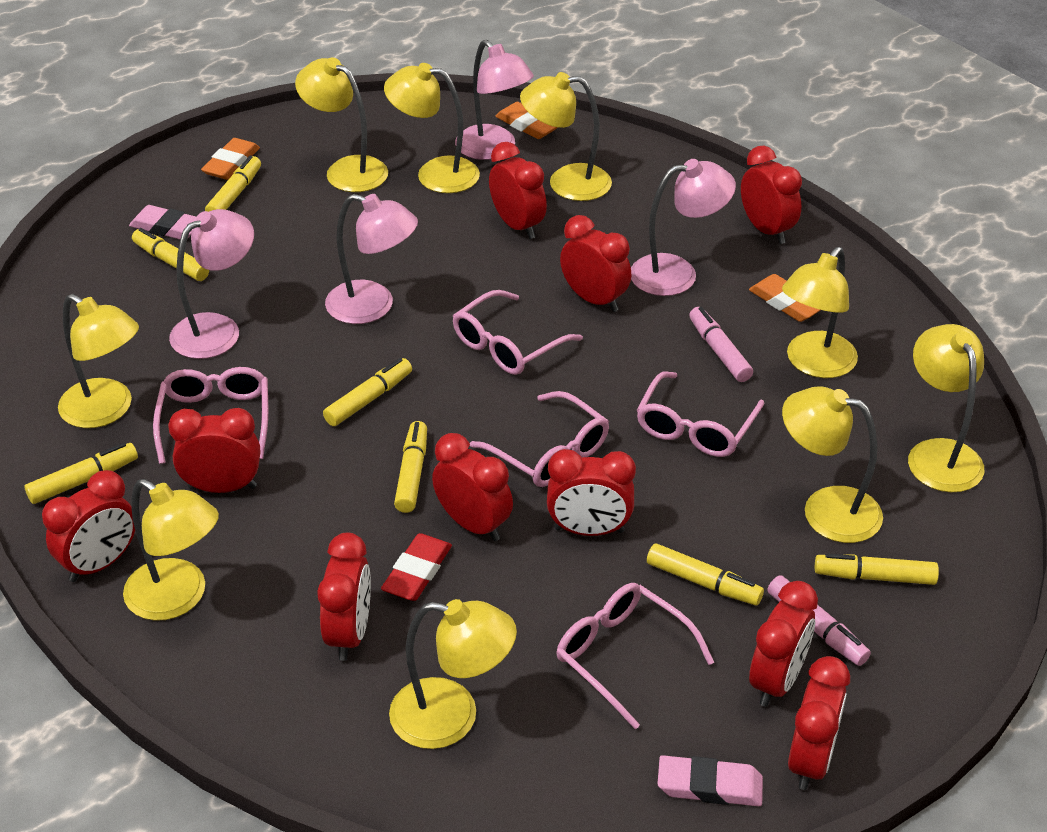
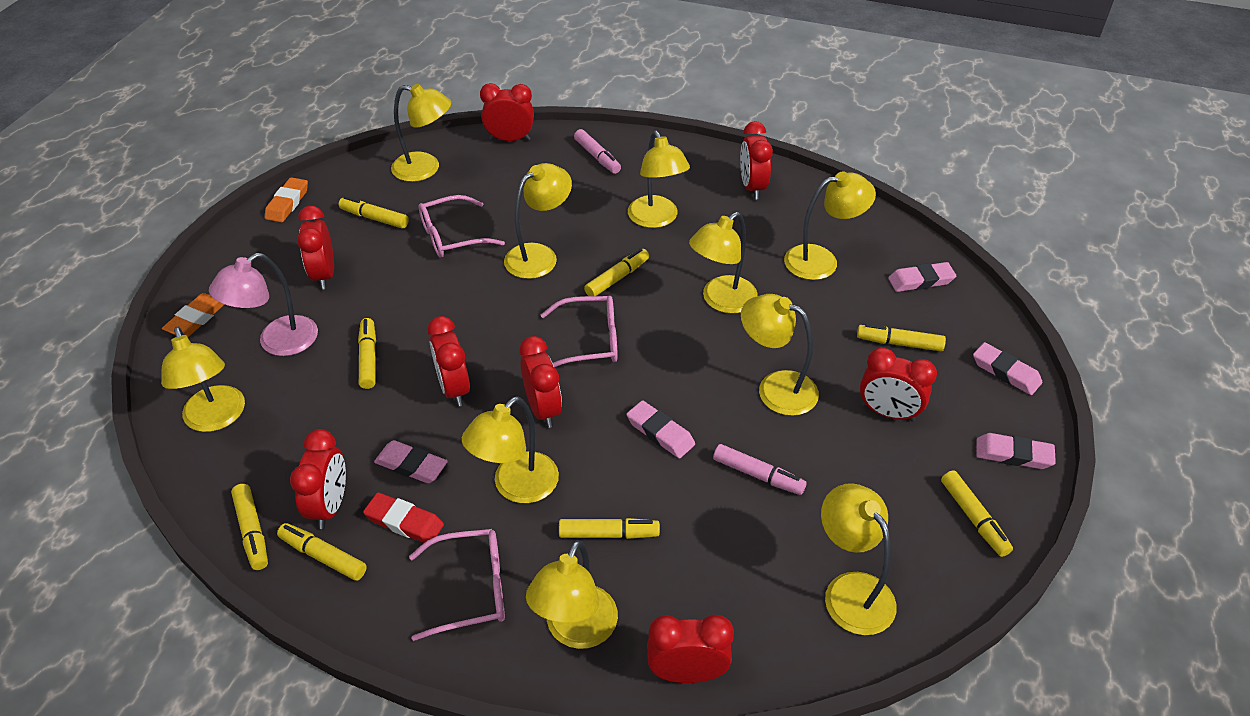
orange eraser: 3 -> 2
pink eraser: 2 -> 5
pink glasses: 5 -> 3
pink lamp: 4 -> 1
red clock: 10 -> 8
yellow lamp: 9 -> 10
yellow marker: 7 -> 8

